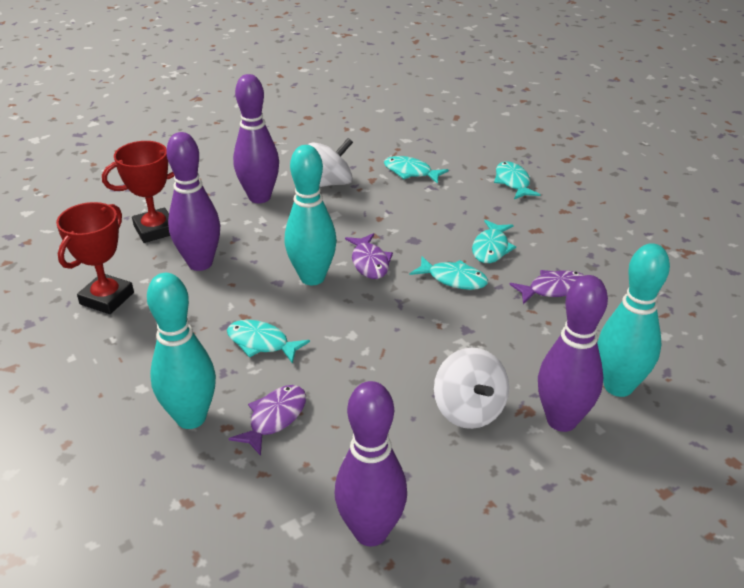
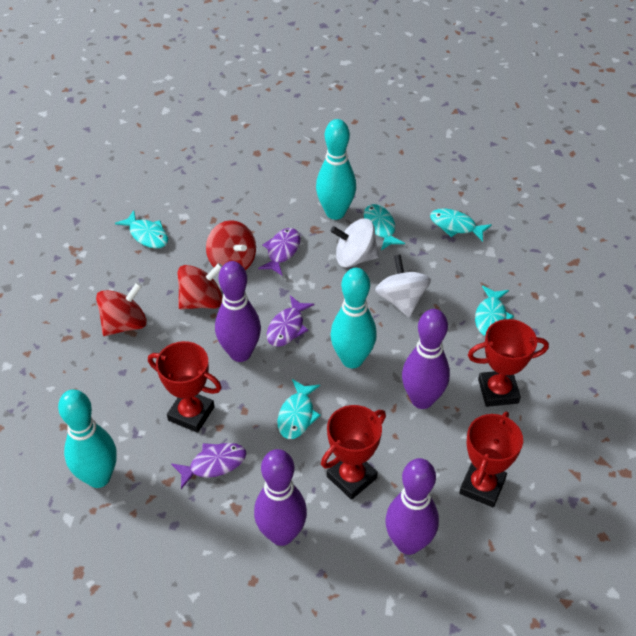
red spinning top: 0 -> 3
red trophy: 2 -> 4

